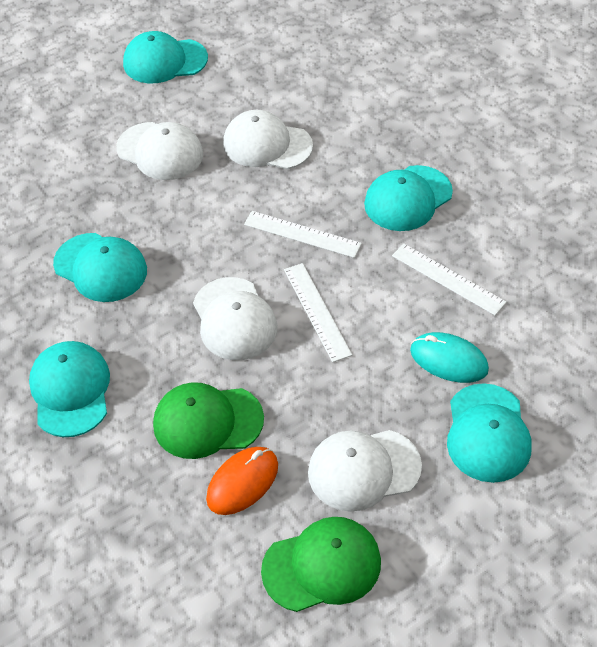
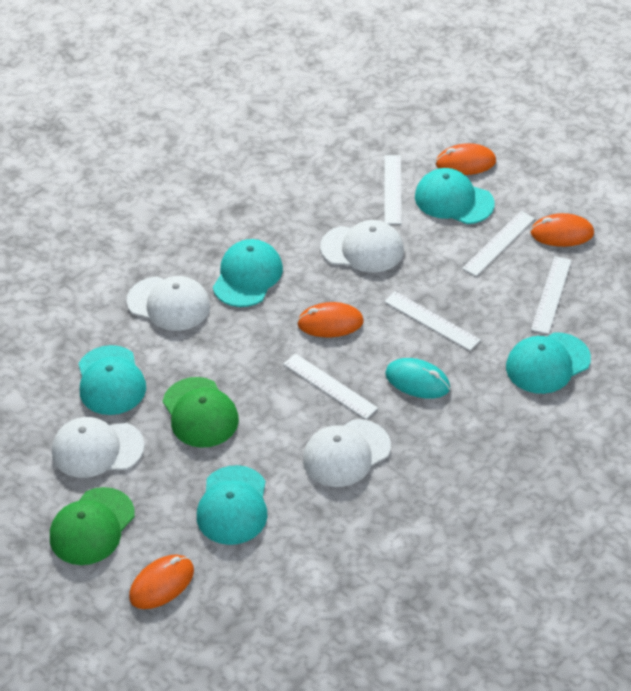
orange mouse: 1 -> 4
white ruler: 3 -> 5

